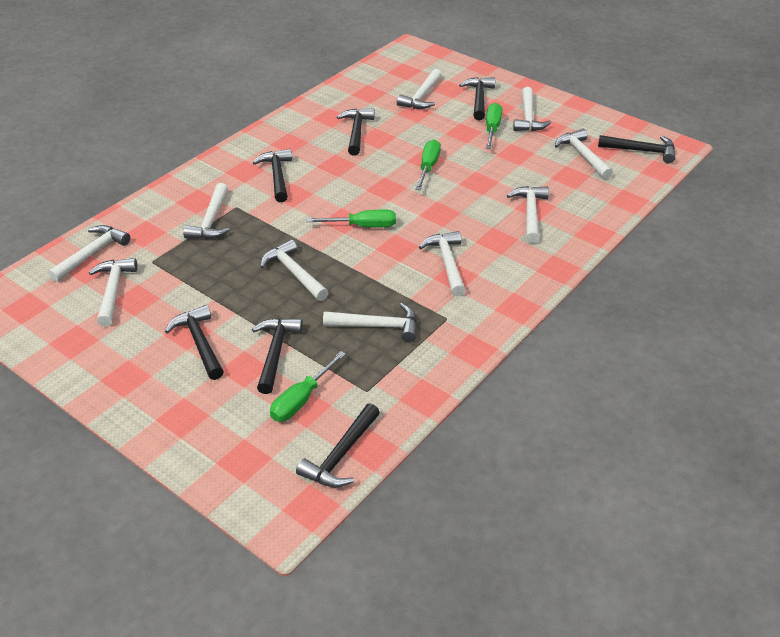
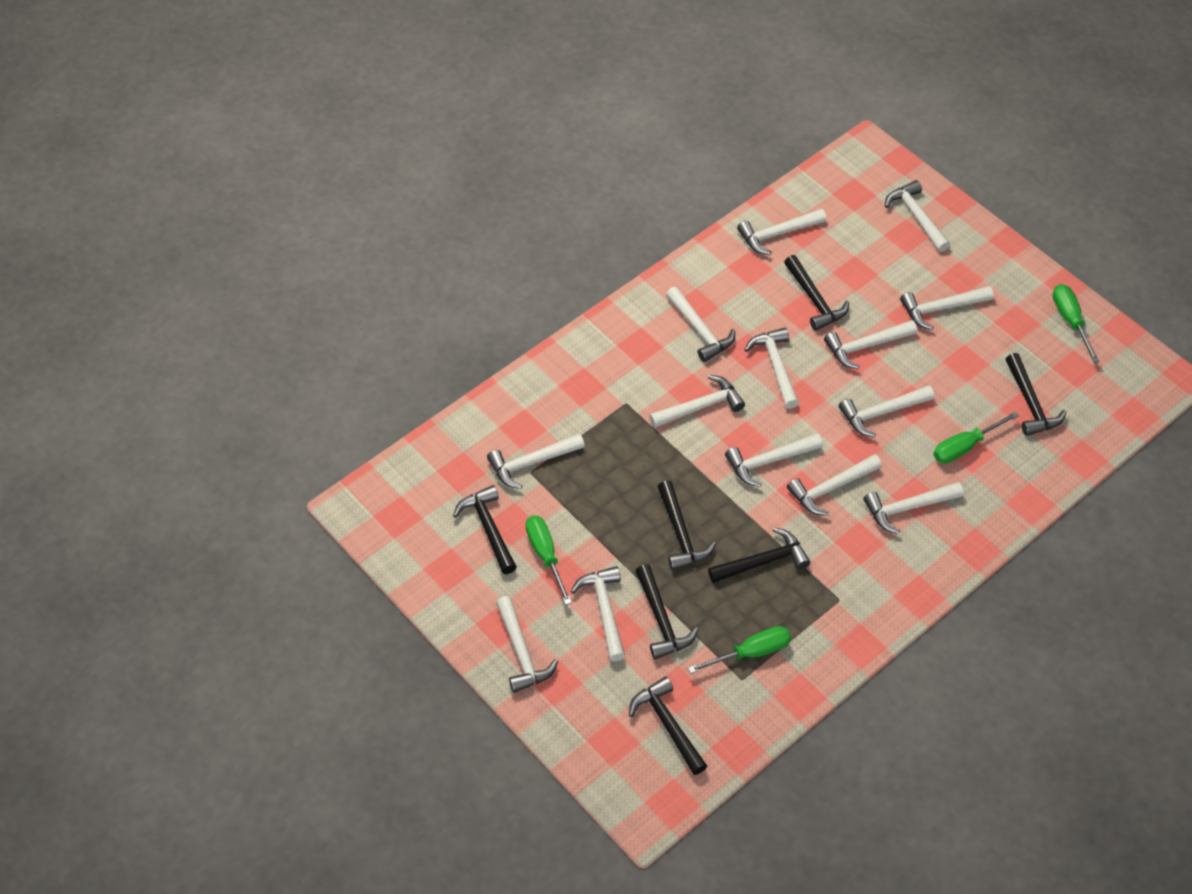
white hammer: 10 -> 14

